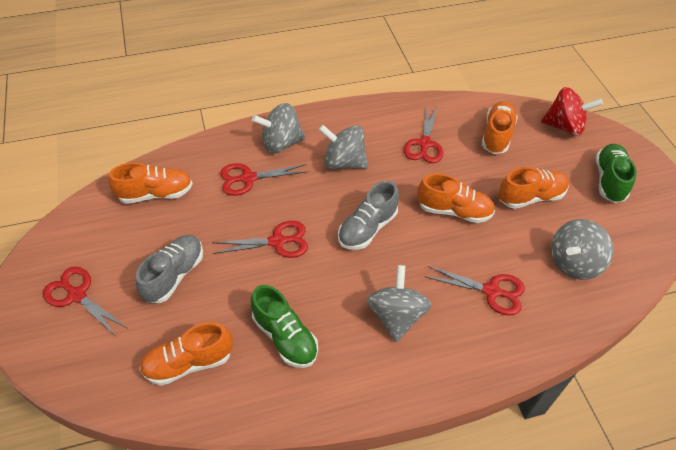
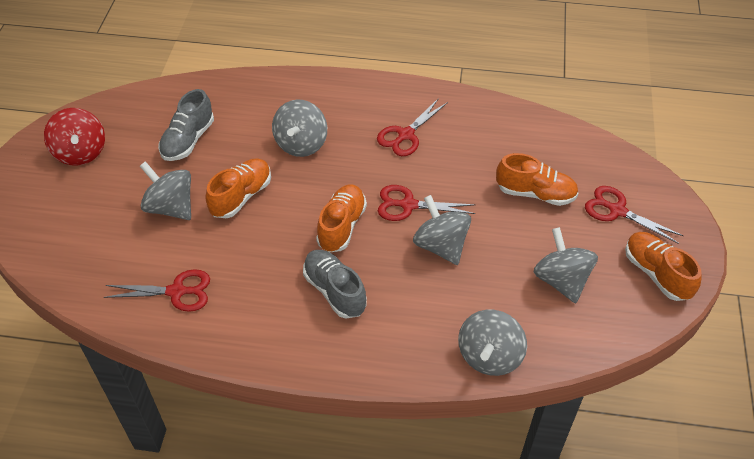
green shoe: 2 -> 0
grey spinning top: 4 -> 5
orange shoe: 5 -> 4
red scissors: 5 -> 4

